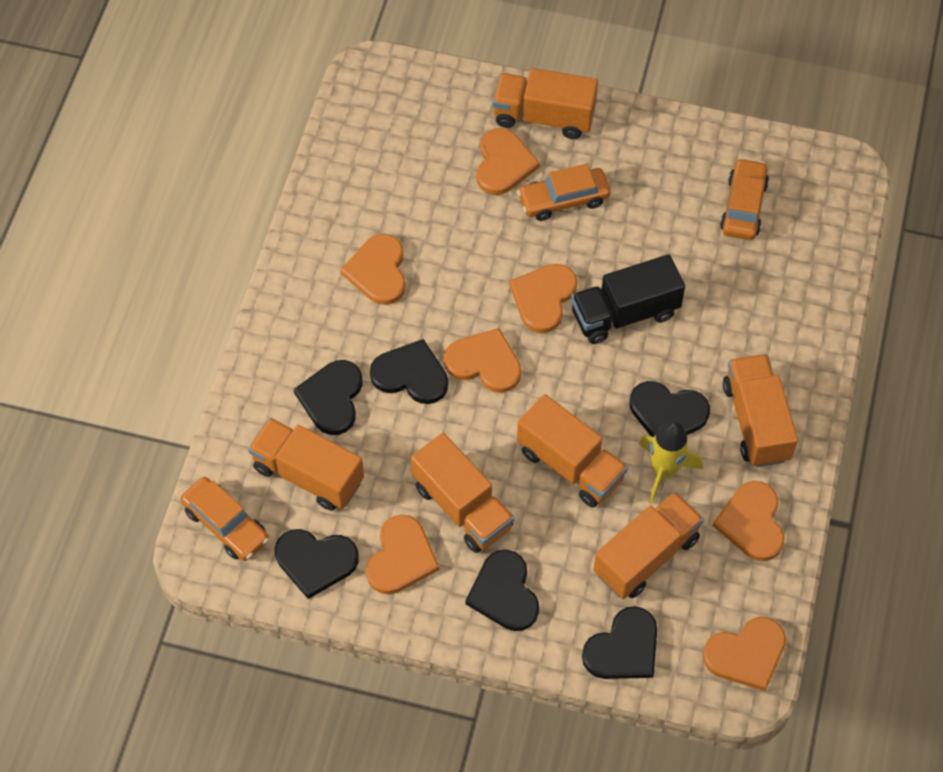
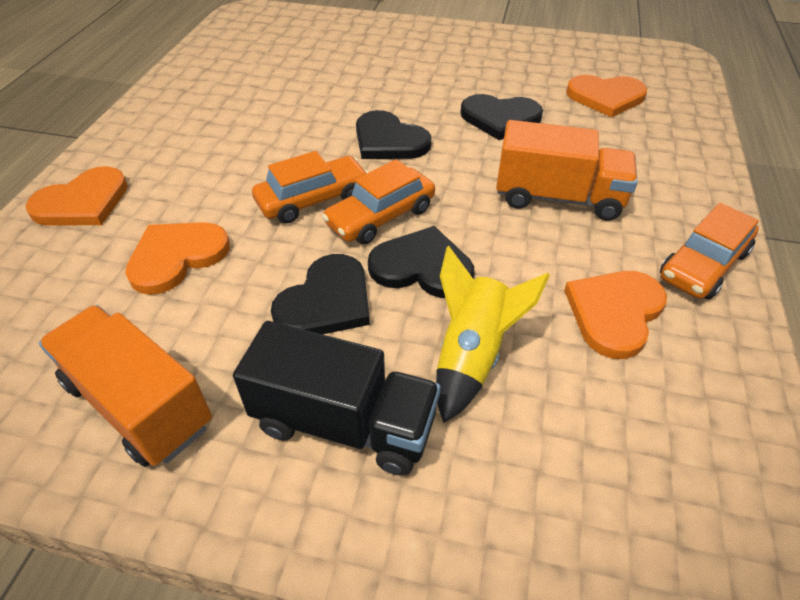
black heart: 6 -> 4
orange heart: 7 -> 4
orange truck: 6 -> 2

